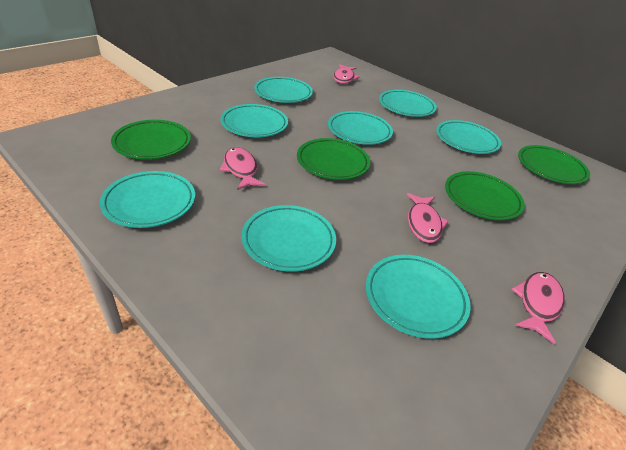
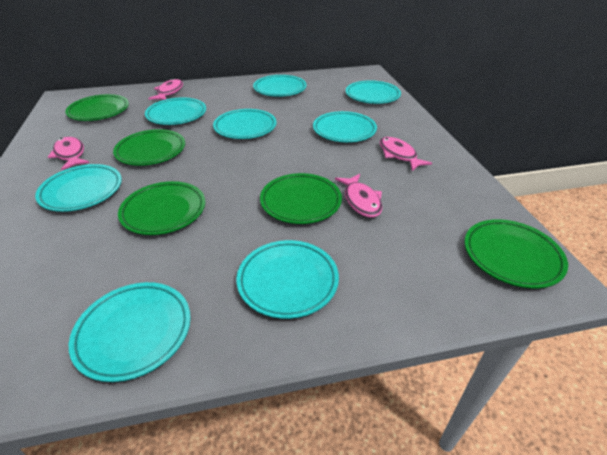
green plate: 4 -> 5

